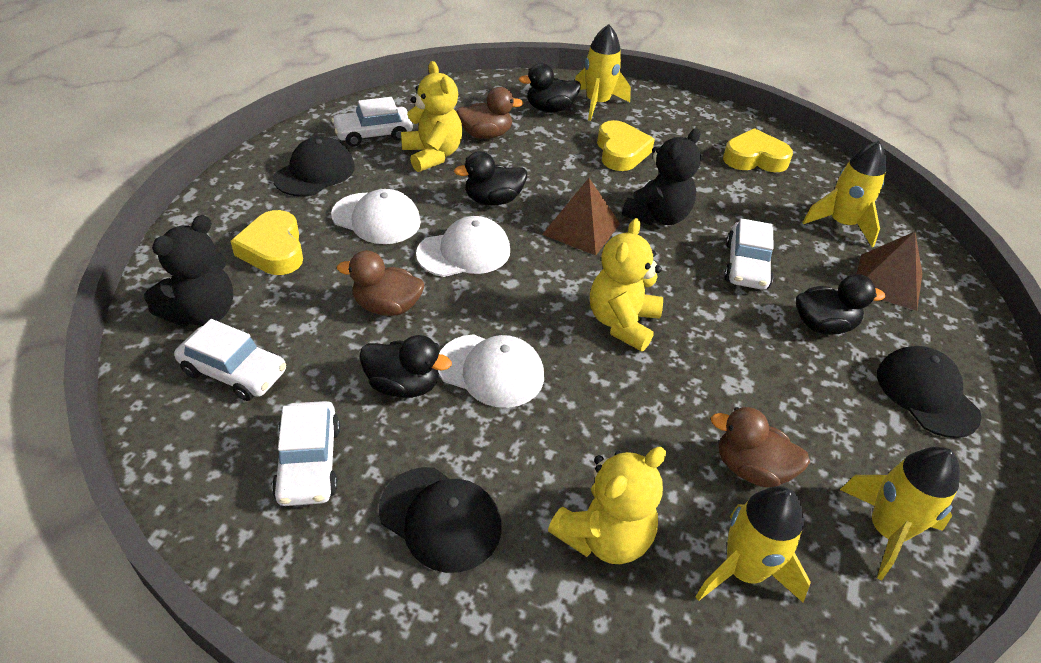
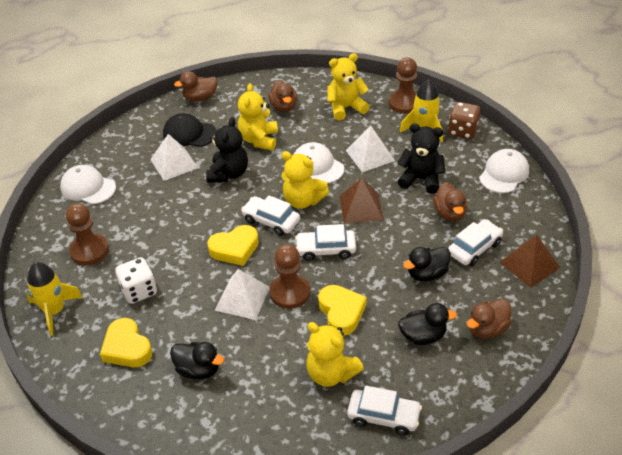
black cap: 3 -> 1
black duck: 4 -> 3
brown dice: 0 -> 1
brown duck: 3 -> 4
brown pawn: 0 -> 3
white dice: 0 -> 1
white pyramid: 0 -> 3
yellow rocket: 4 -> 2
yellow teddy bear: 3 -> 4

